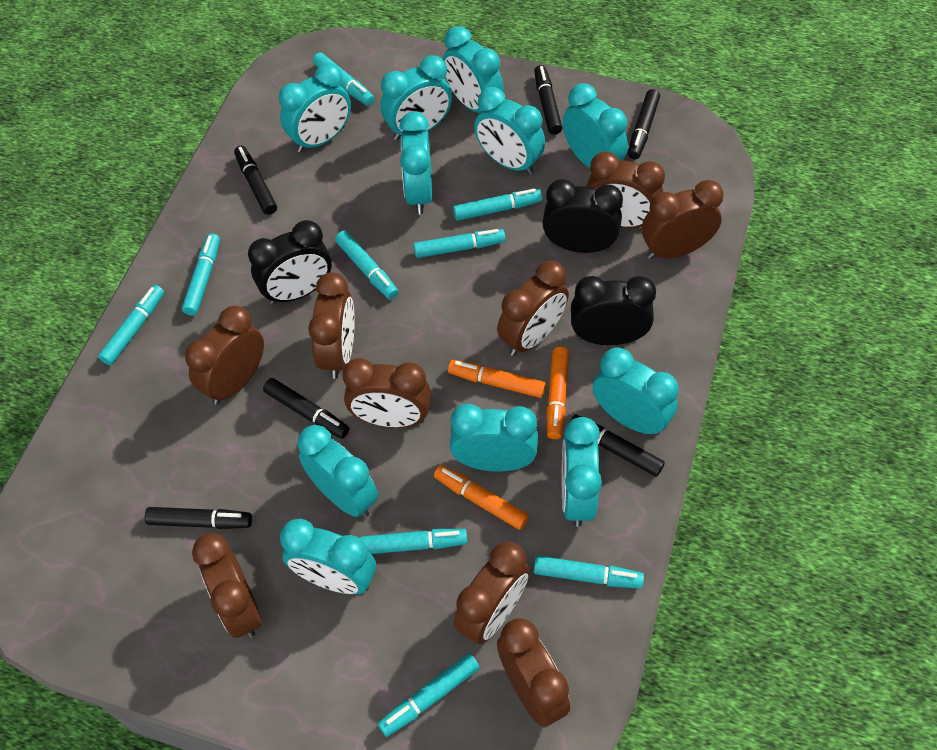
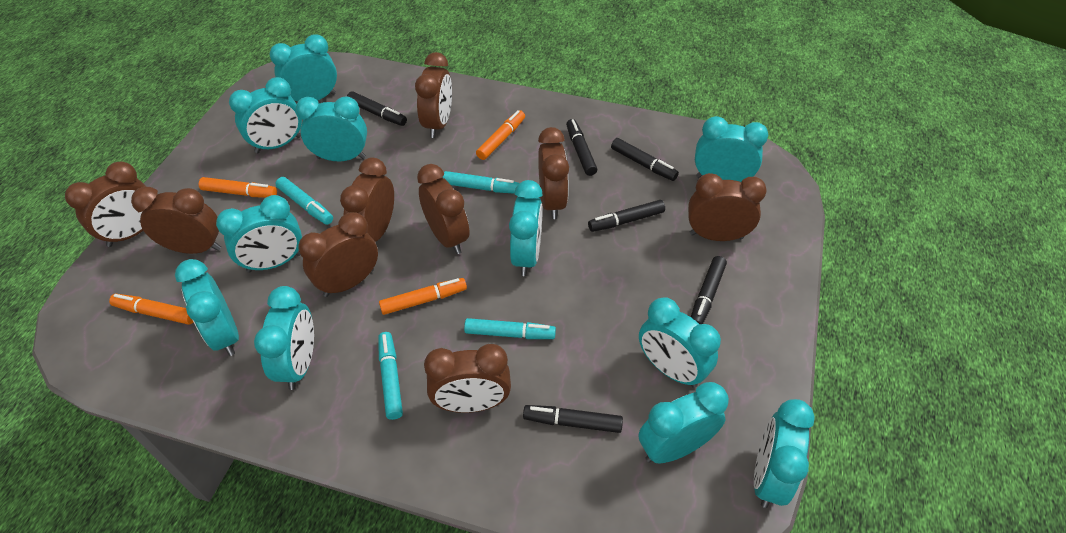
black clock: 3 -> 0
orange marker: 3 -> 4
turquoise marker: 9 -> 4

